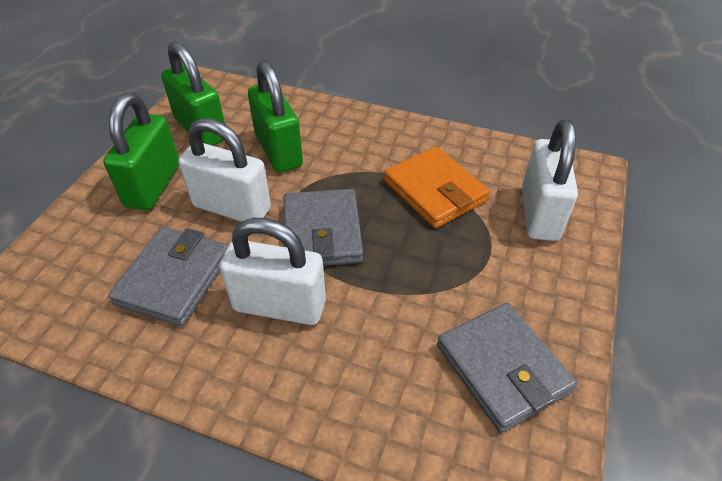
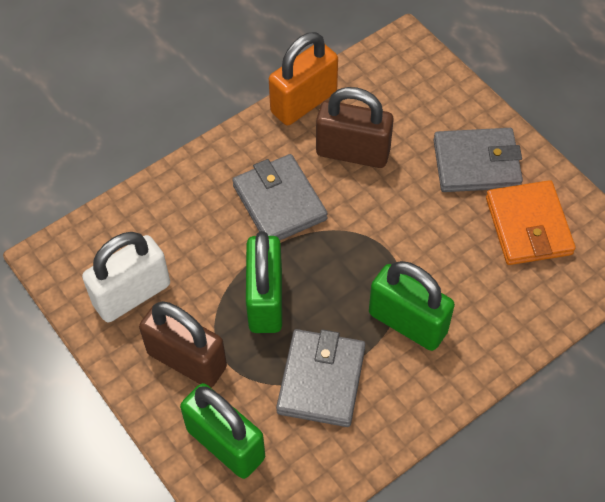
brown padlock: 0 -> 2
orange padlock: 0 -> 1
white padlock: 3 -> 1

